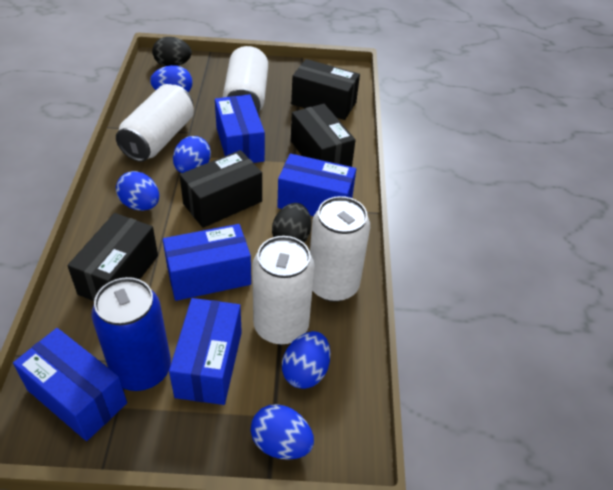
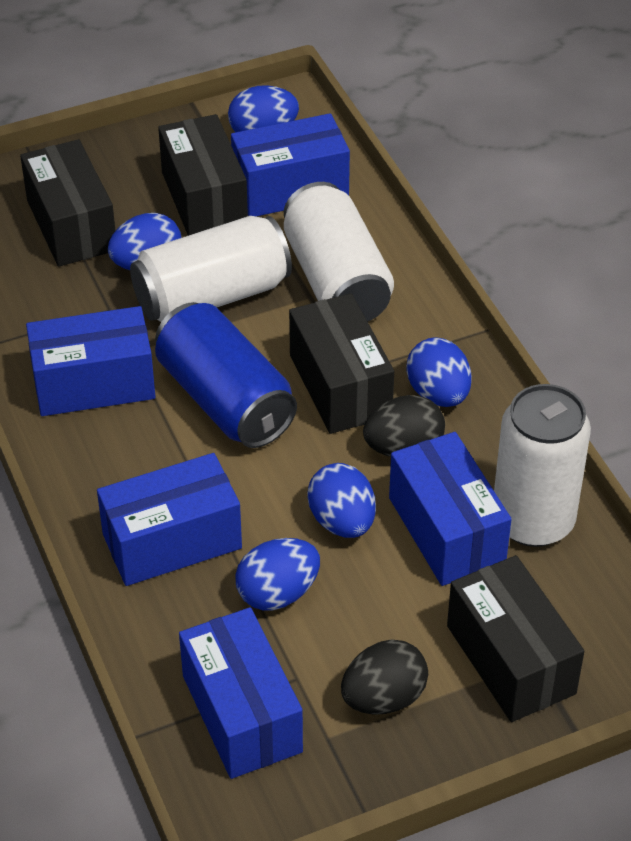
white can: 4 -> 3

